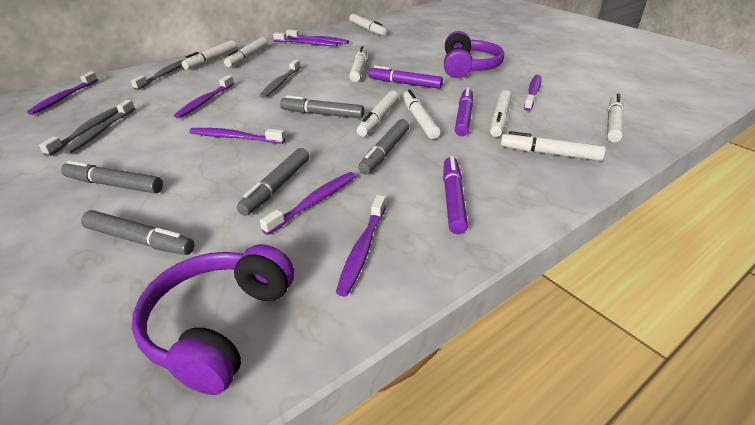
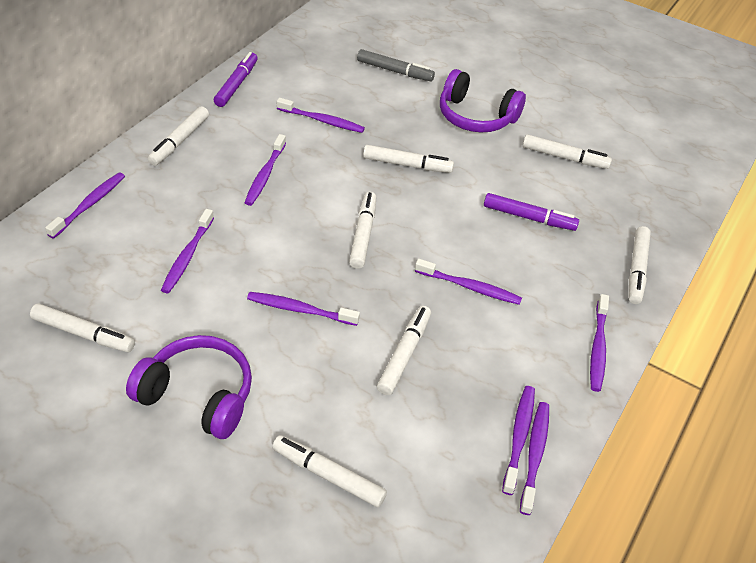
grey marker: 5 -> 1
grey toothbrush: 4 -> 0
purple marker: 3 -> 2
purple toothbrush: 8 -> 9
white marker: 9 -> 8

